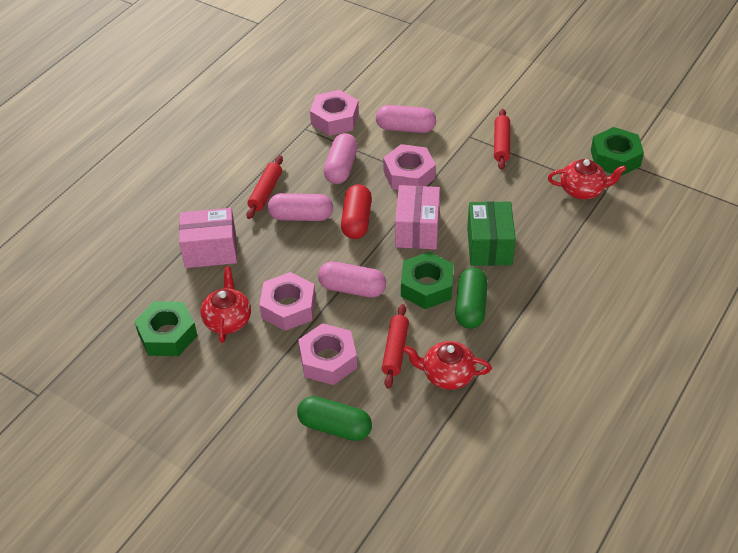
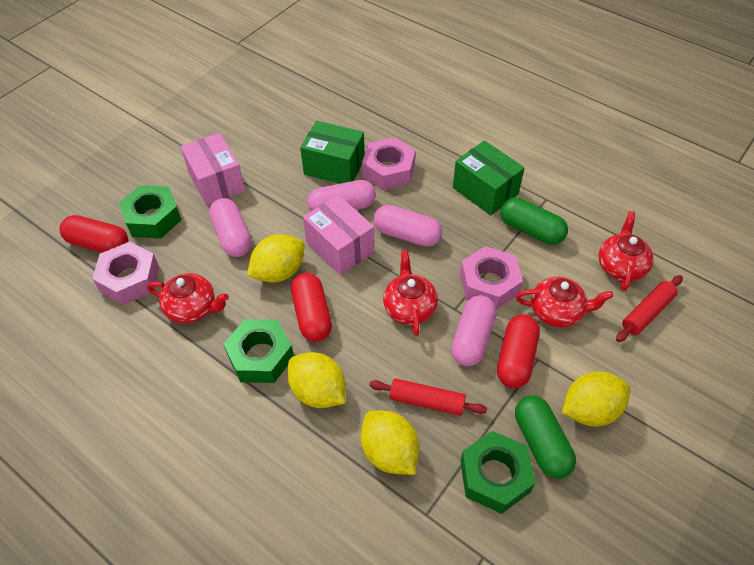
green box: 1 -> 2
pink nut: 4 -> 3
red capsule: 1 -> 3
red rolling pin: 3 -> 2
red teapot: 3 -> 4
yellow lemon: 0 -> 4

